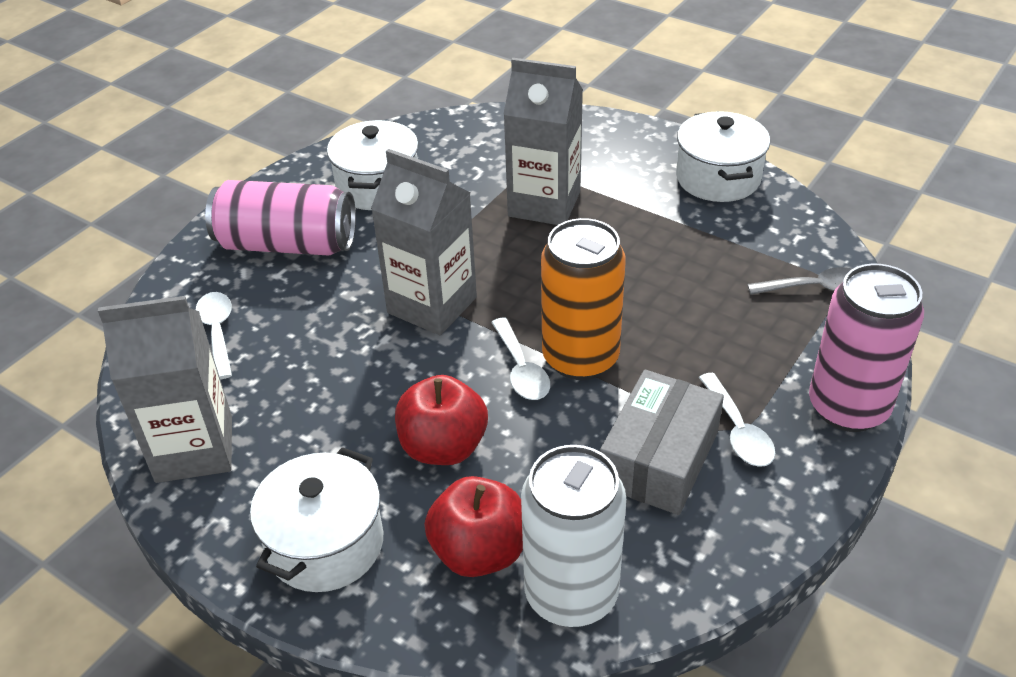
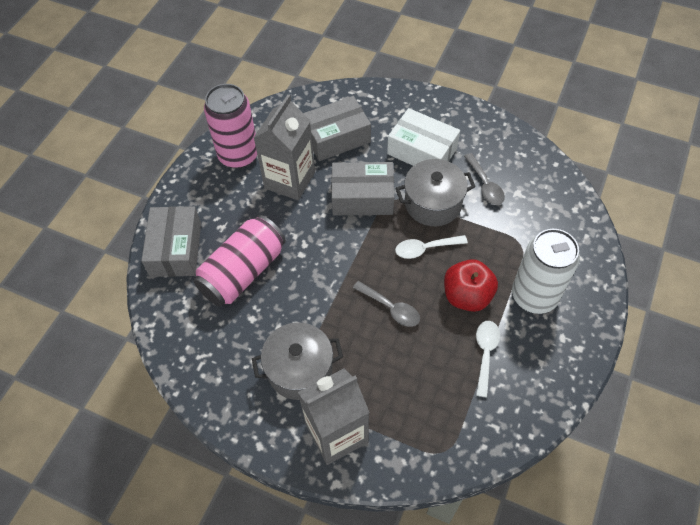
grey box: 1 -> 3
grey carton: 3 -> 2
grey pot: 0 -> 2
grey spoon: 1 -> 2
orange can: 1 -> 0
red apple: 2 -> 1
white box: 0 -> 1
white pot: 3 -> 0
white spoon: 3 -> 2

